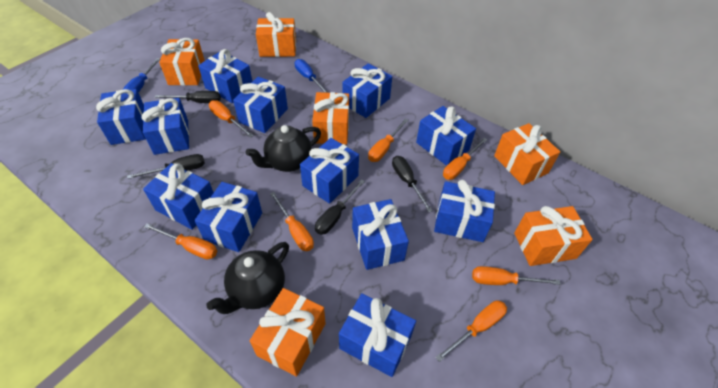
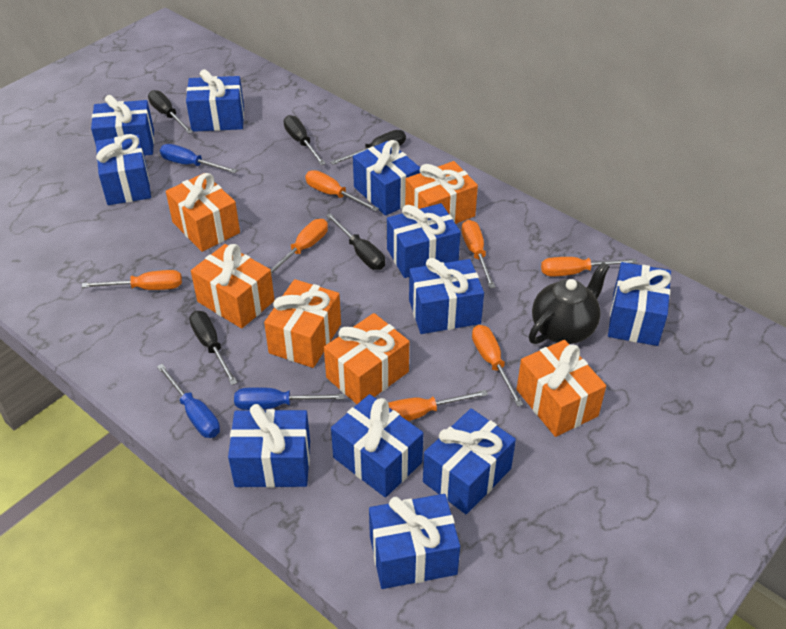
black screwdriver: 4 -> 5
black teapot: 2 -> 1
blue gift: 12 -> 11
blue screwdriver: 2 -> 3

